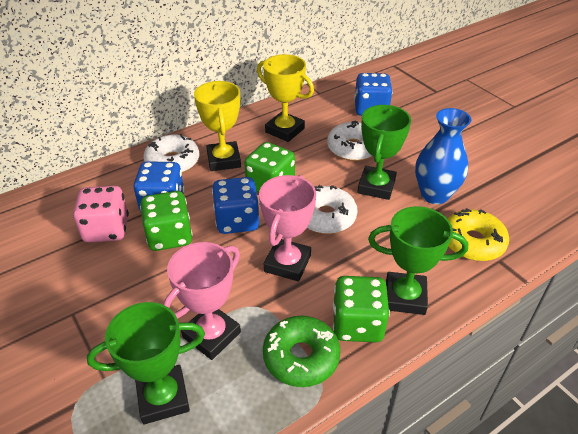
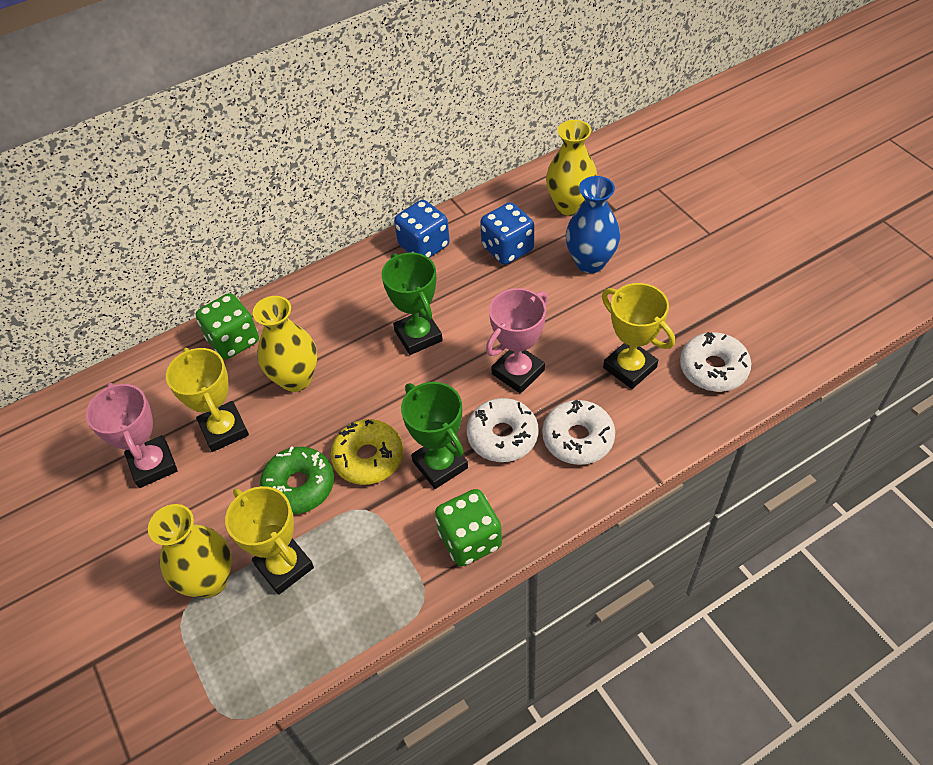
blue dice: 3 -> 2
green dice: 3 -> 2
green trophy: 3 -> 2
pink dice: 1 -> 0
yellow trophy: 2 -> 3
yellow vase: 0 -> 3

